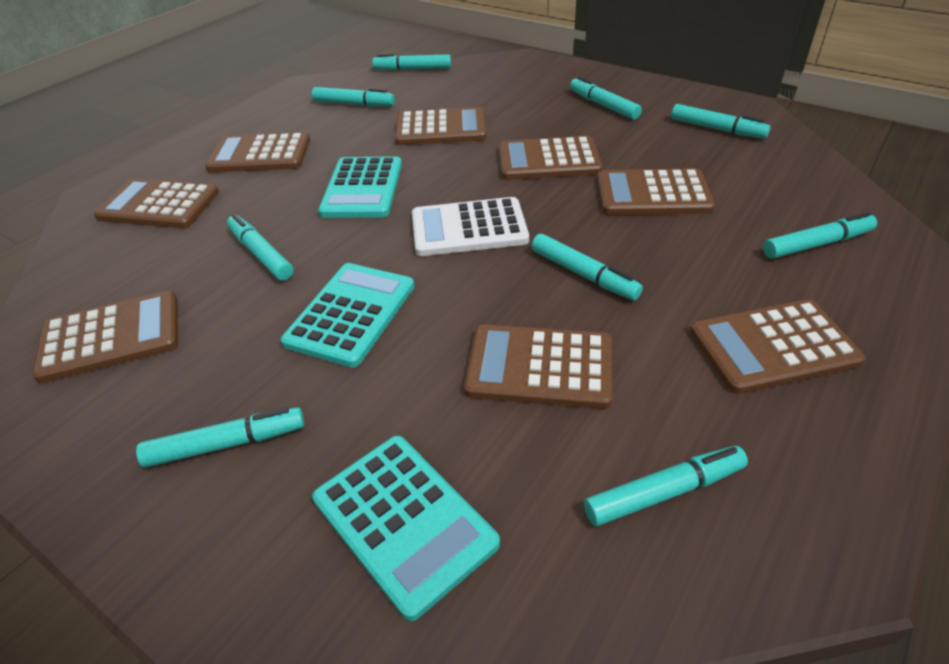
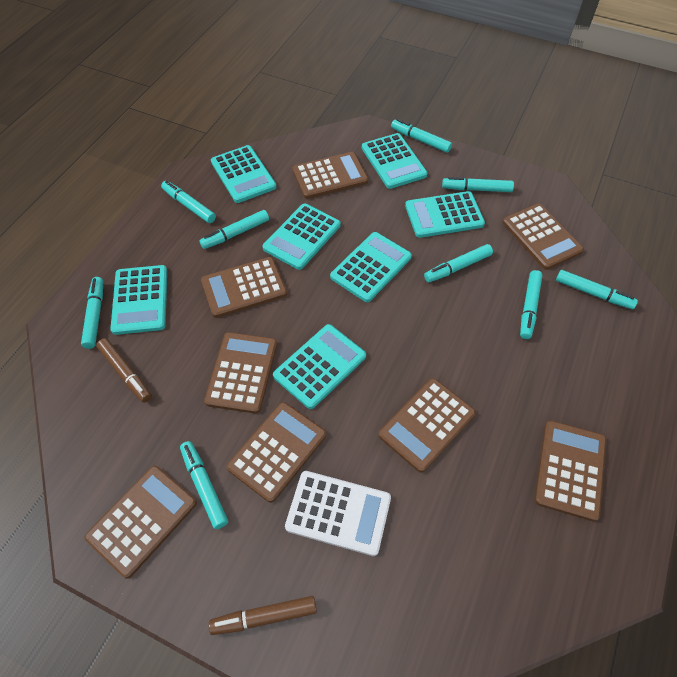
brown marker: 0 -> 2
turquoise calculator: 3 -> 7

